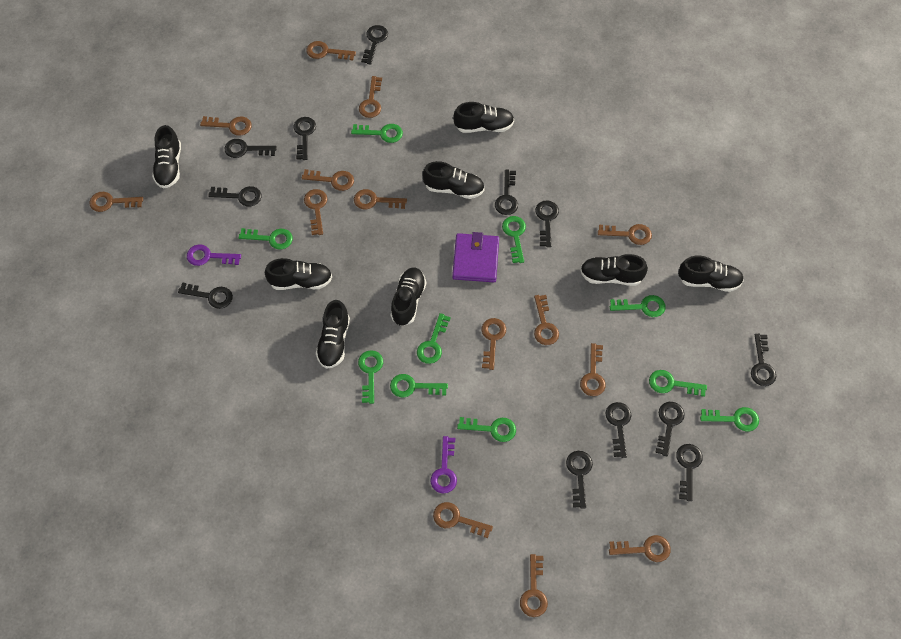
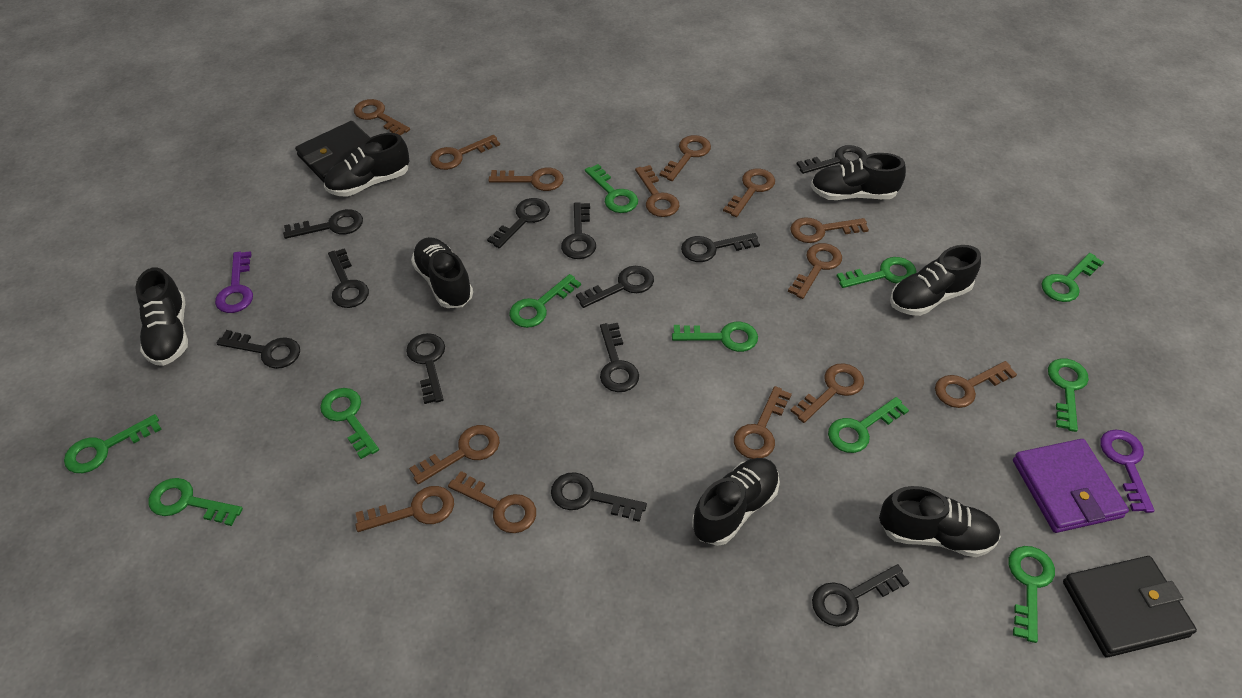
black shoe: 8 -> 7
black wallet: 0 -> 2
green key: 10 -> 11

